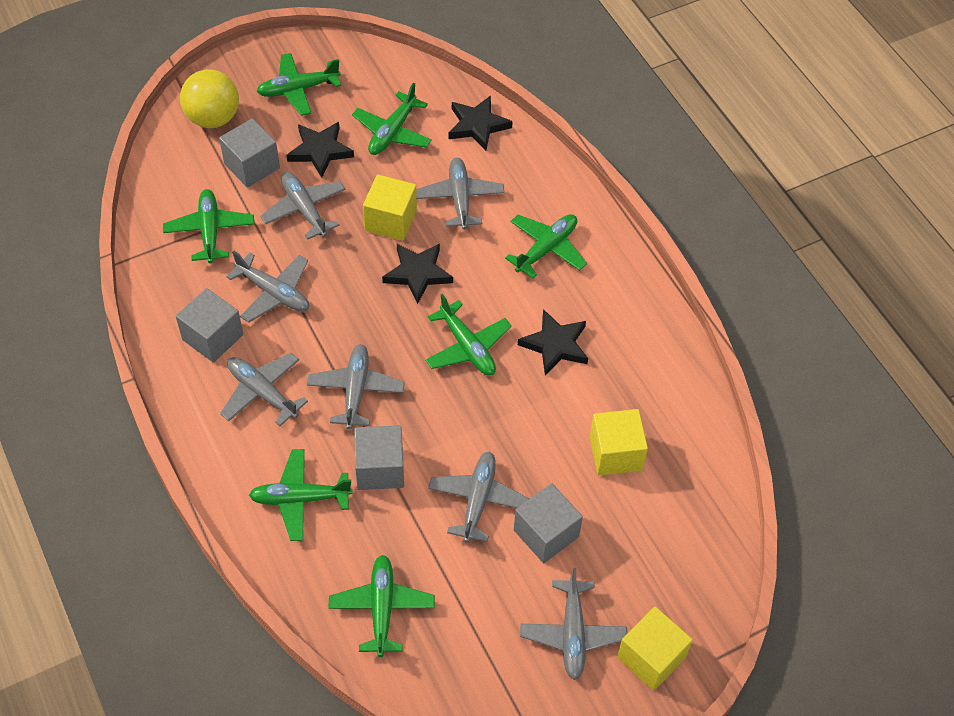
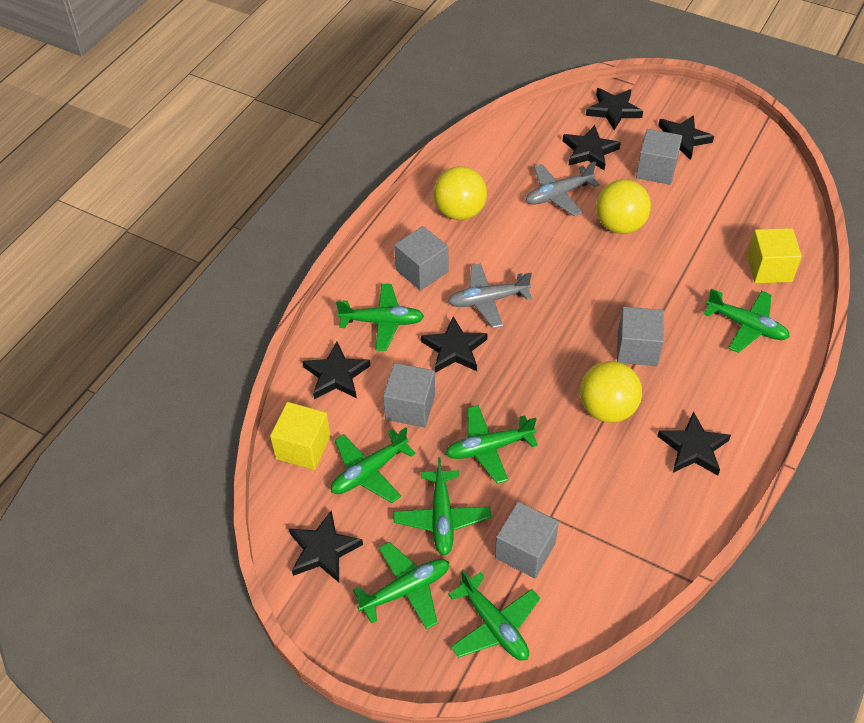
black star: 4 -> 7
grey cube: 4 -> 5
grey plane: 7 -> 2
yellow ball: 1 -> 3
yellow cube: 3 -> 2

